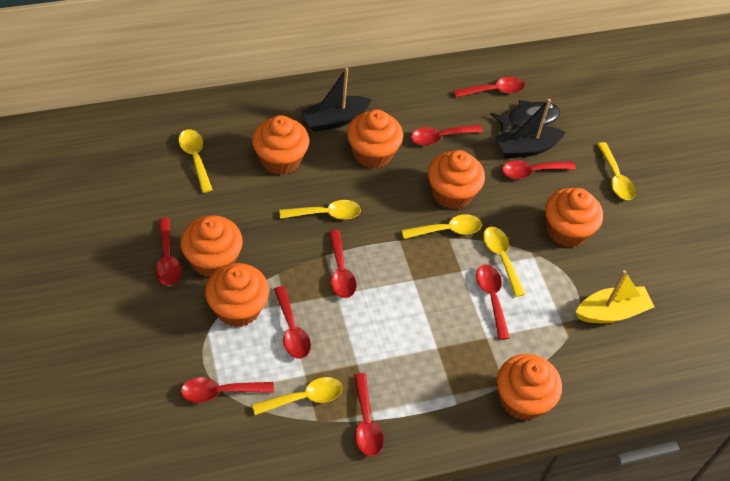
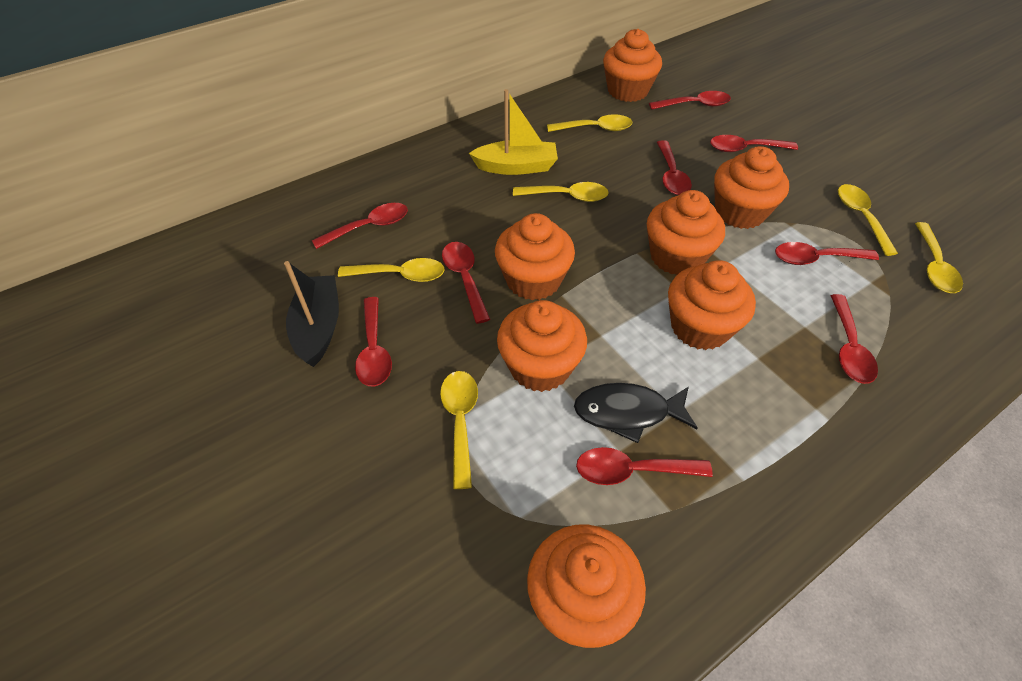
black boat: 2 -> 1

